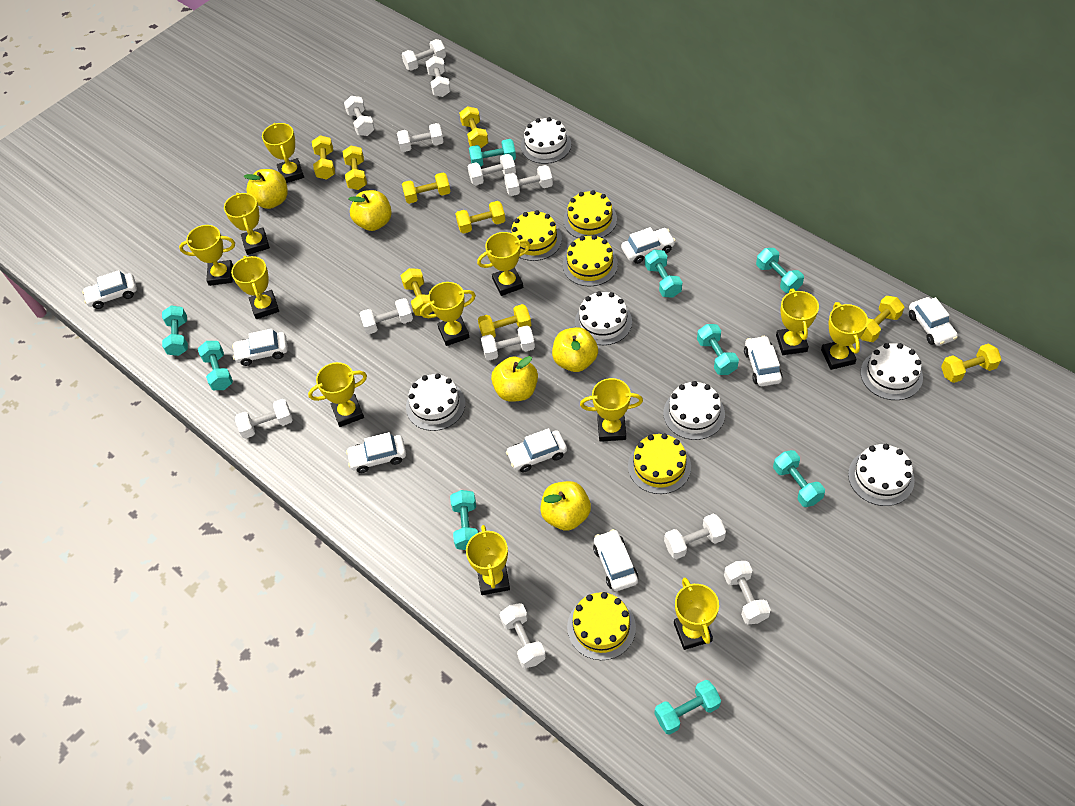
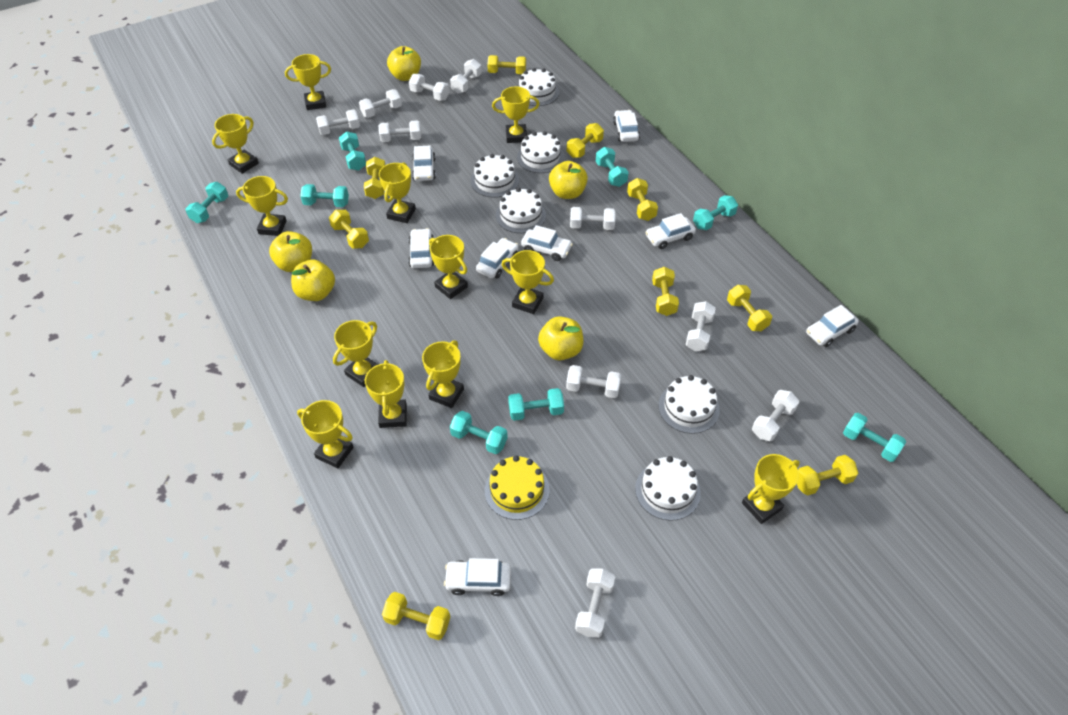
turquoise dumbbell: 9 -> 8
white dumbbell: 12 -> 10
yellow cake: 5 -> 1

